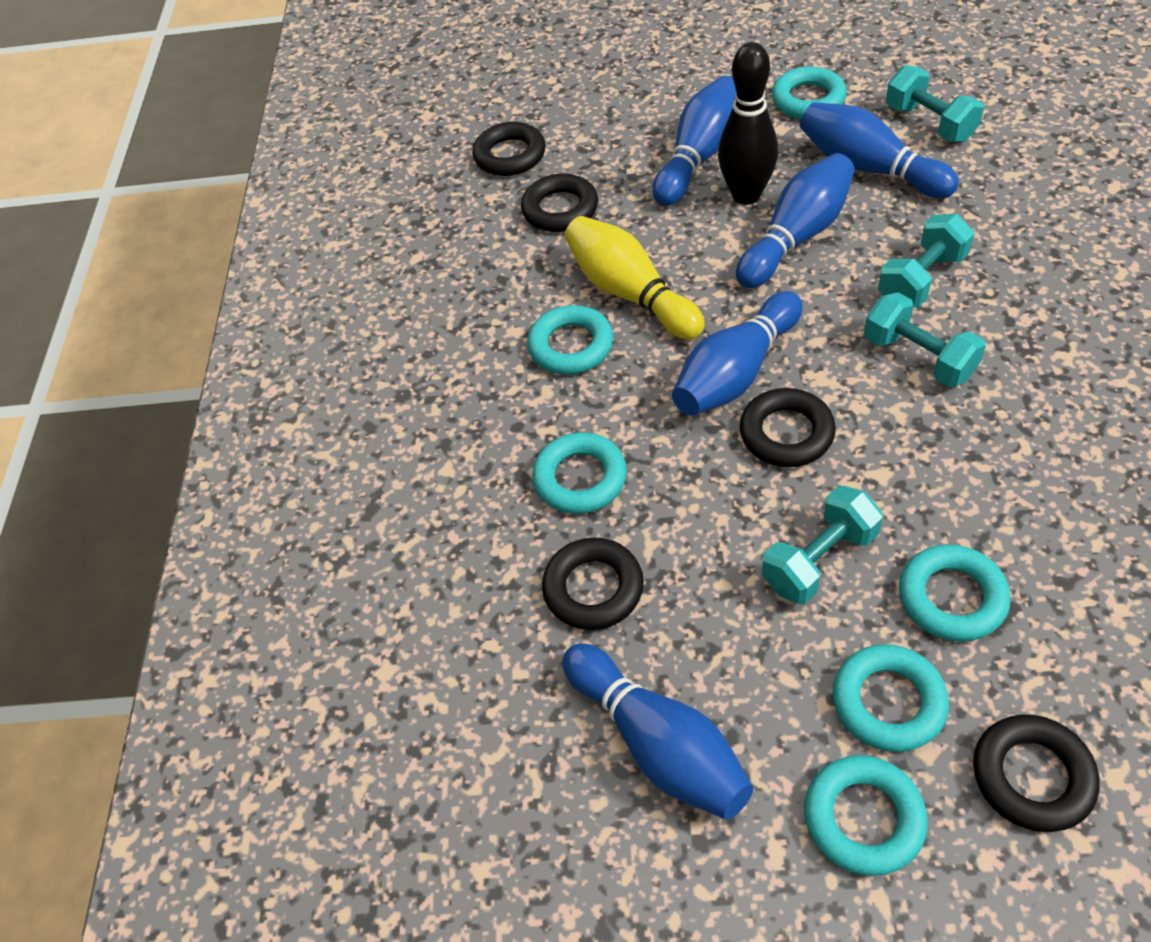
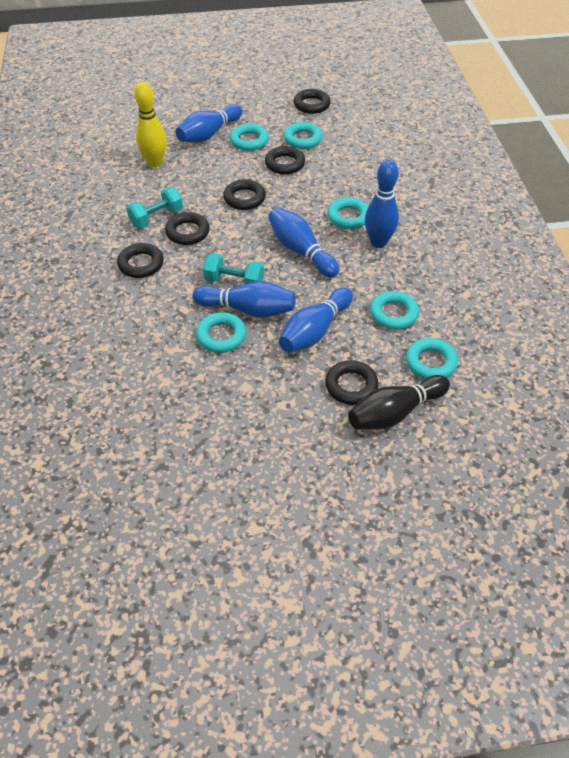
black ring: 5 -> 6
turquoise dumbbell: 4 -> 2

